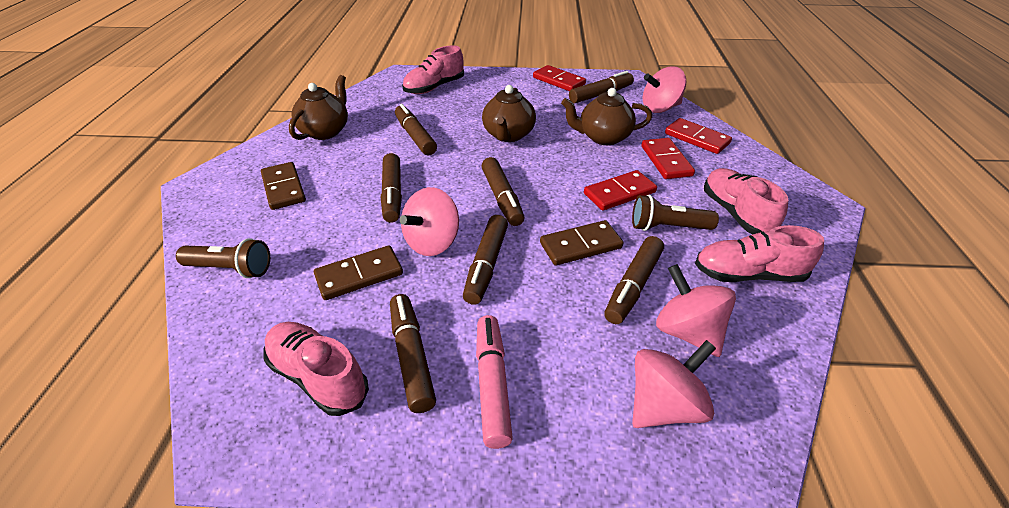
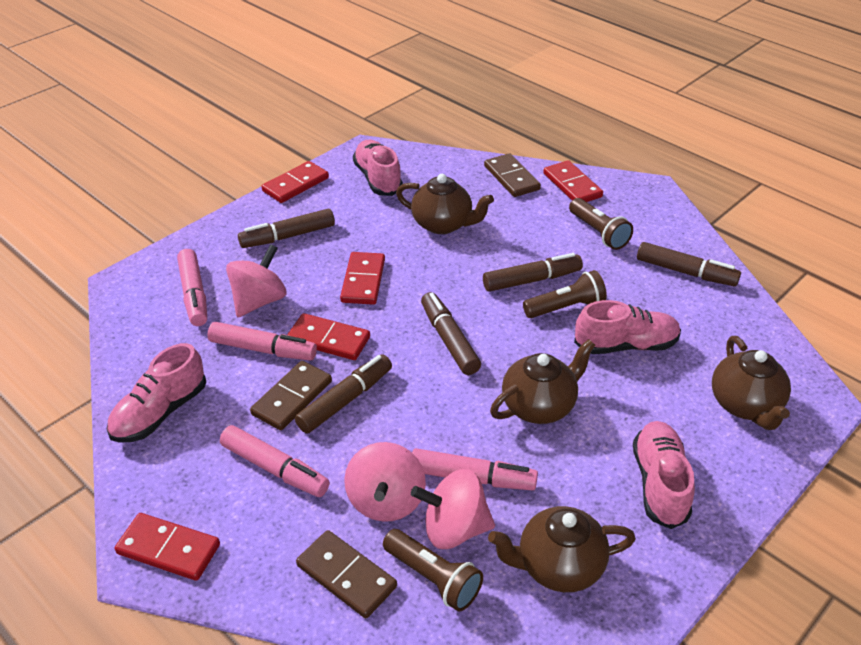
brown flashlight: 2 -> 3
brown marker: 7 -> 5
brown teapot: 3 -> 4
pink marker: 1 -> 4
pink spinning top: 4 -> 3
red domino: 4 -> 5

